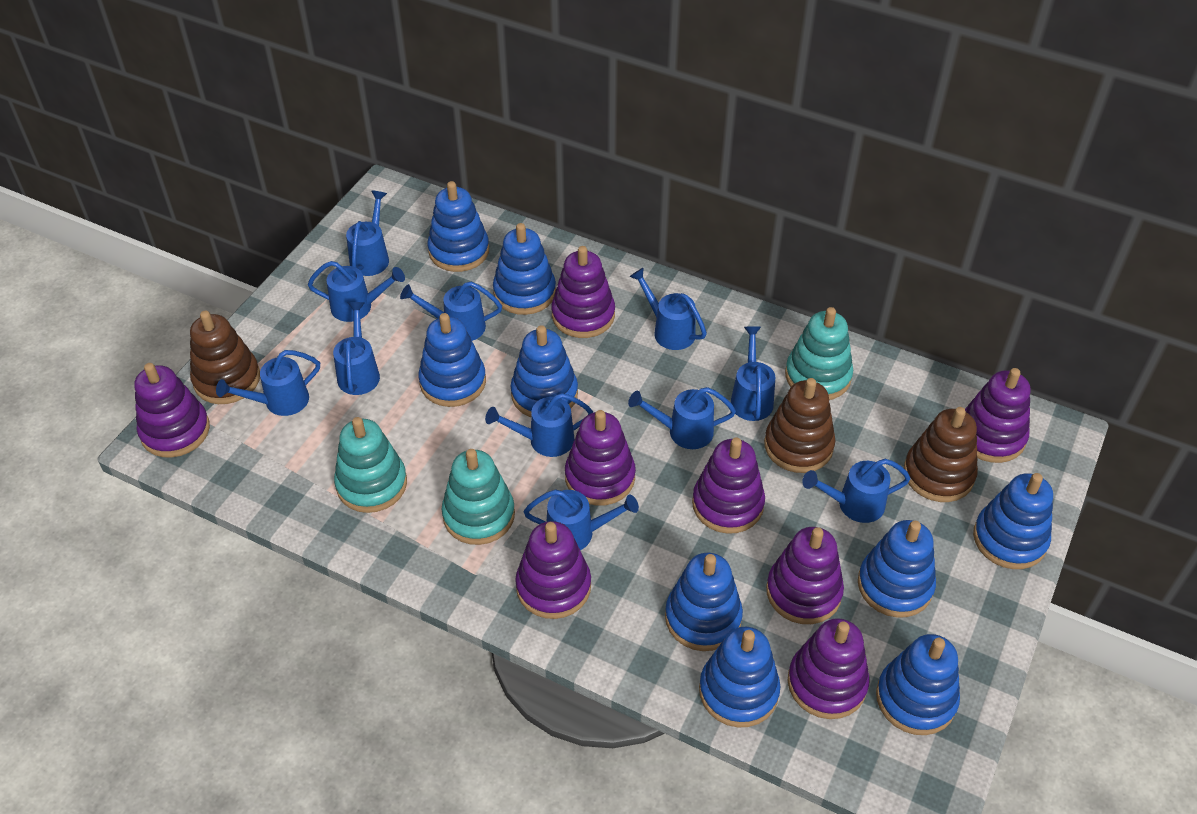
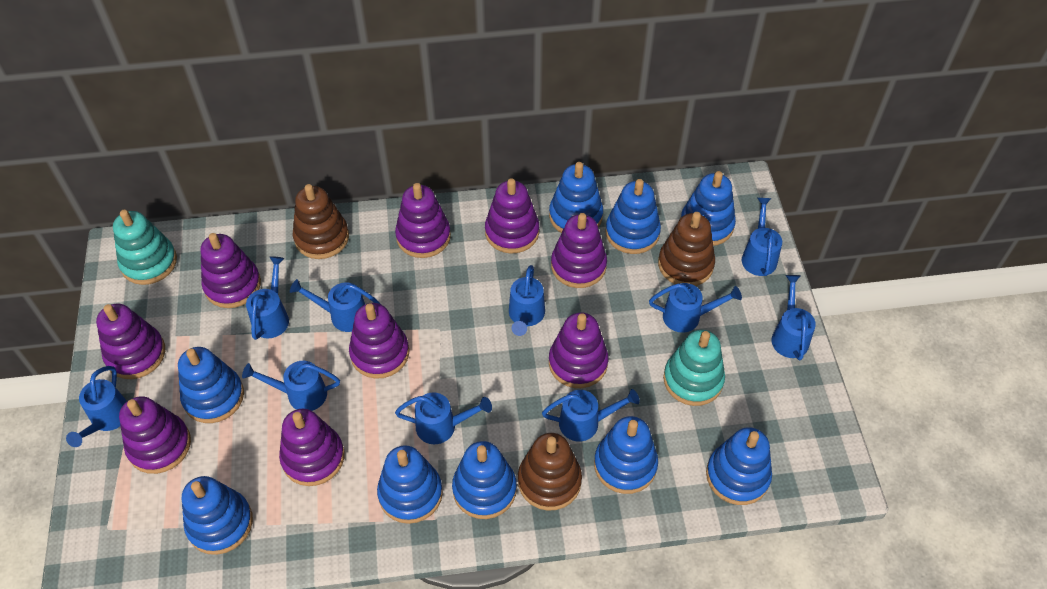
blue watering can: 11 -> 10
purple stacking toy: 8 -> 9
turquoise stacking toy: 3 -> 2

